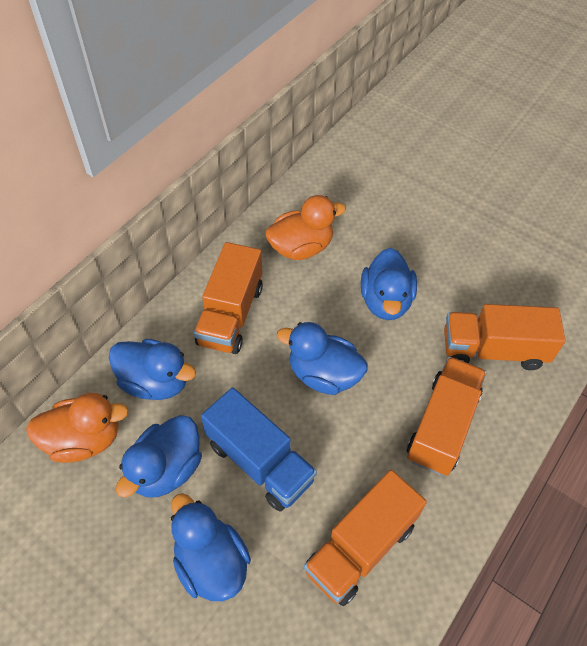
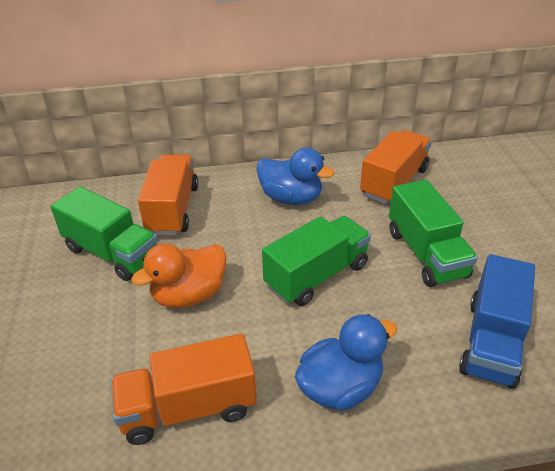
blue duck: 5 -> 2
green truck: 0 -> 3
orange duck: 2 -> 1
orange truck: 4 -> 3

